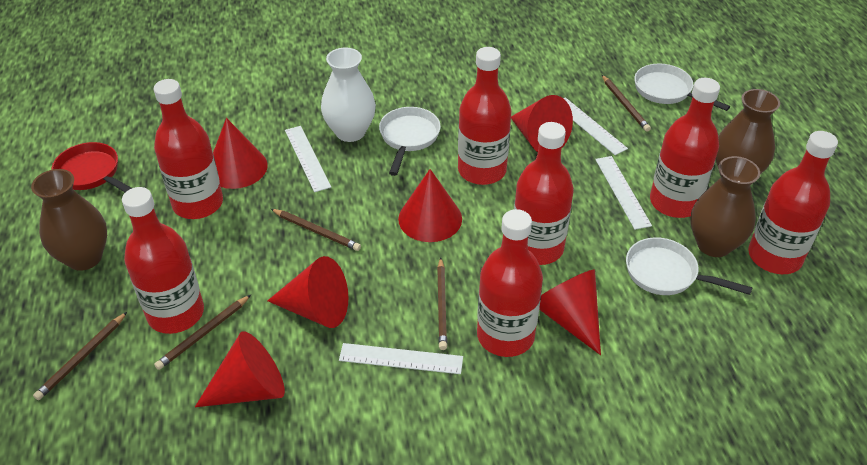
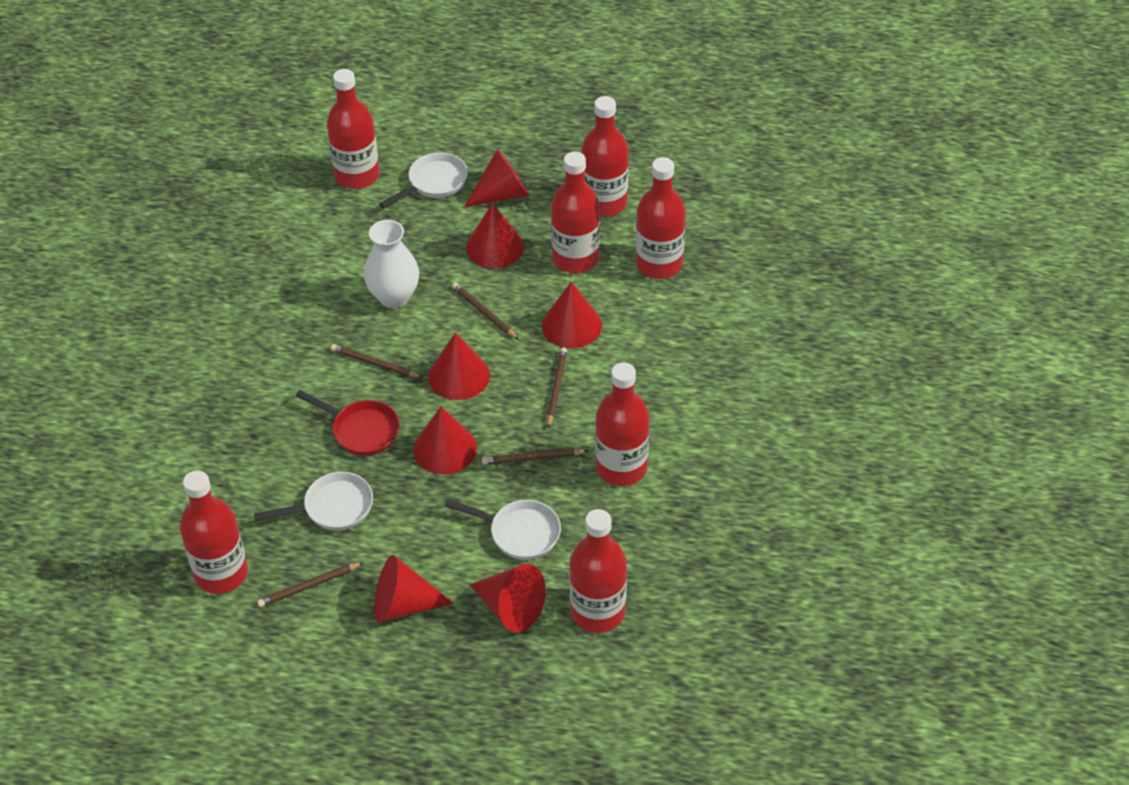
brown vase: 3 -> 0
red cone: 6 -> 7
white ruler: 4 -> 0

